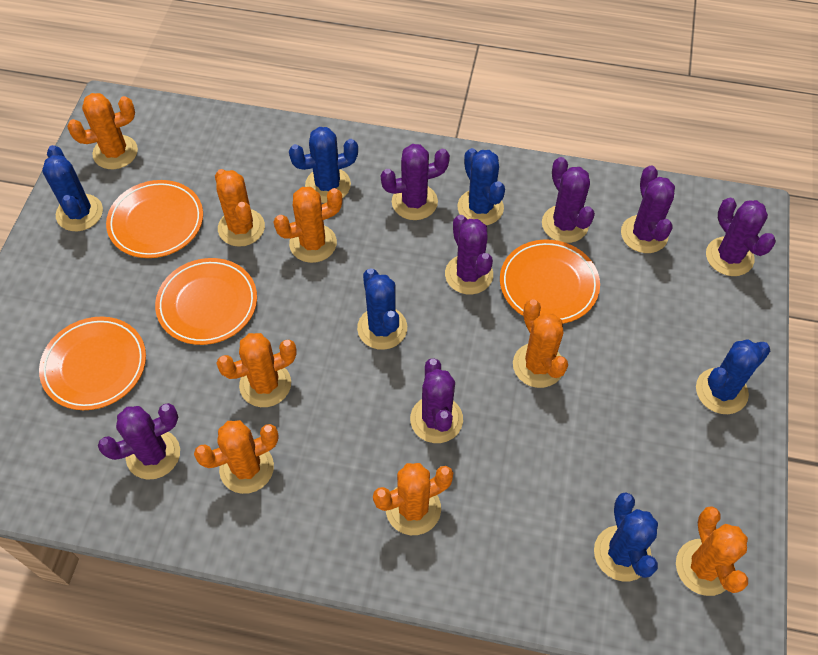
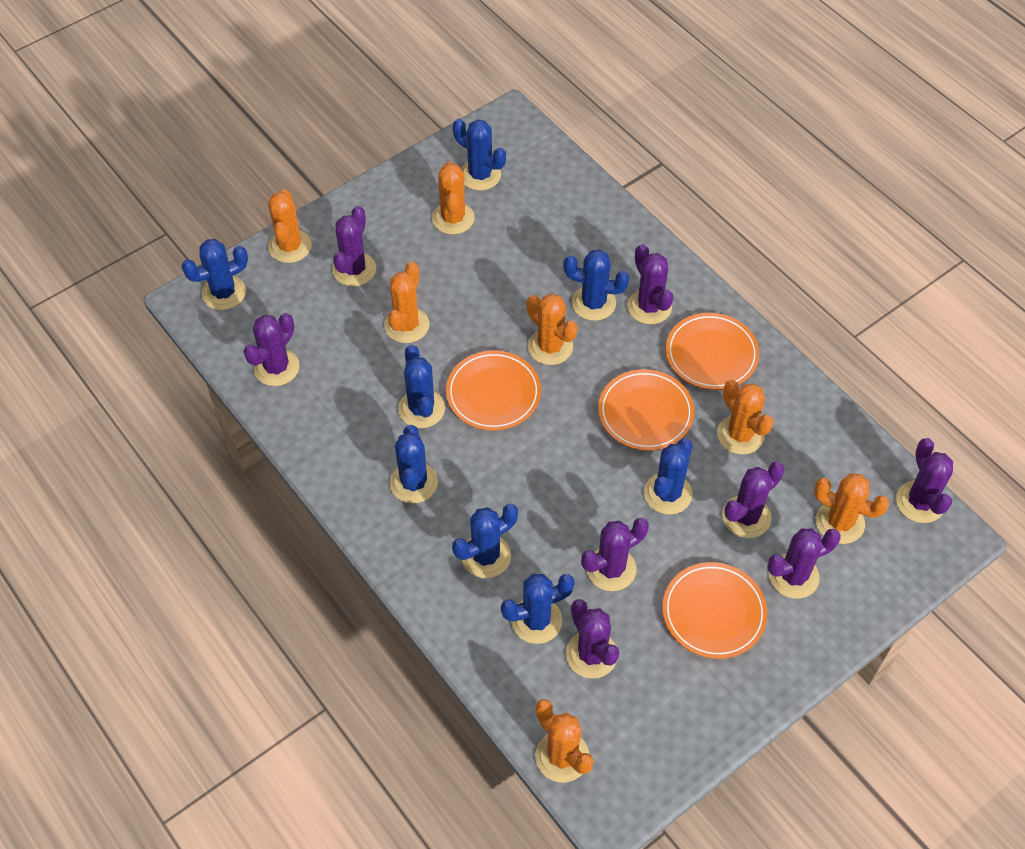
blue cactus: 6 -> 8
orange cactus: 8 -> 7
purple cactus: 7 -> 8

